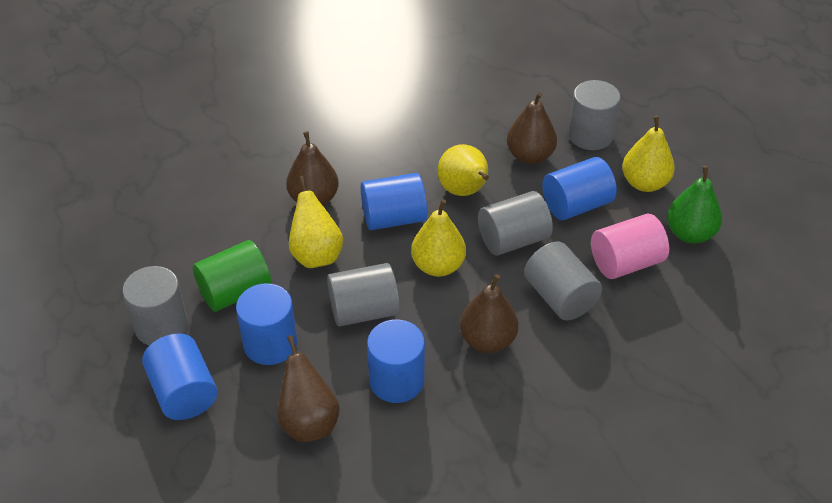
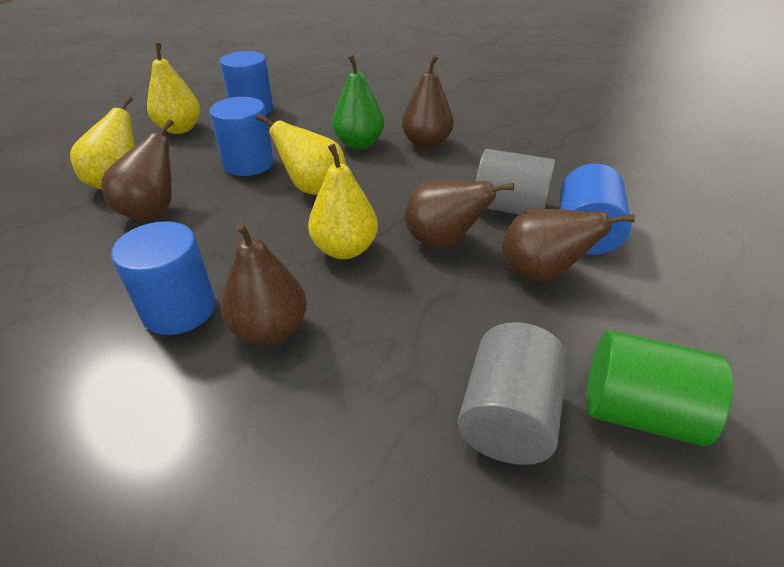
blue cylinder: 5 -> 4
brown pear: 4 -> 5
grey cylinder: 5 -> 2
pink cylinder: 1 -> 0

